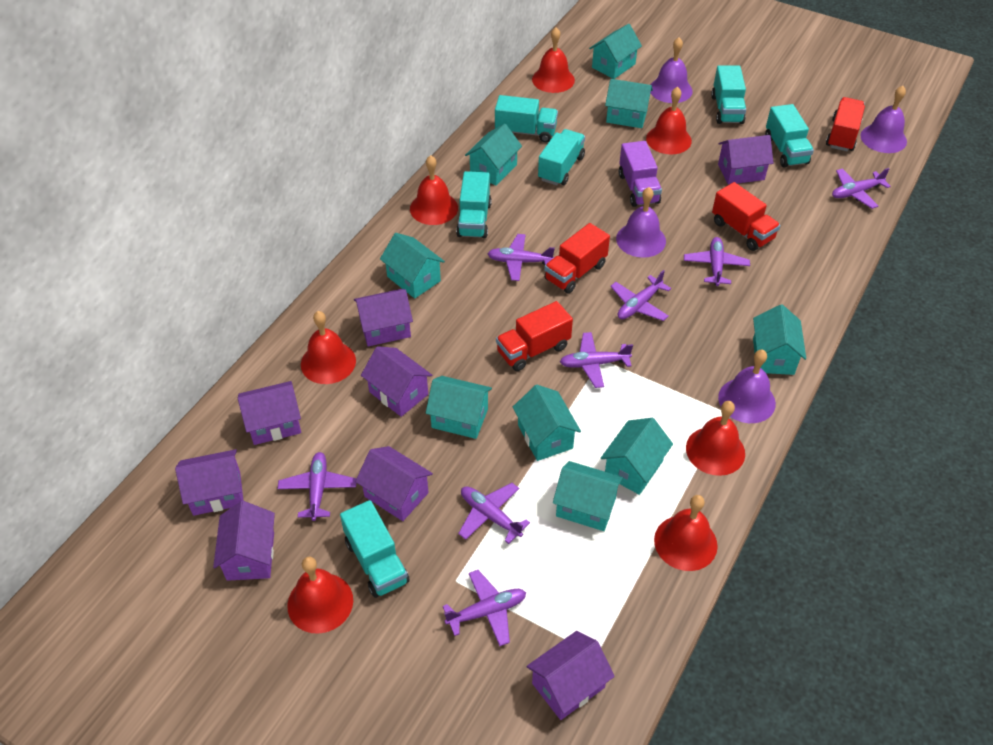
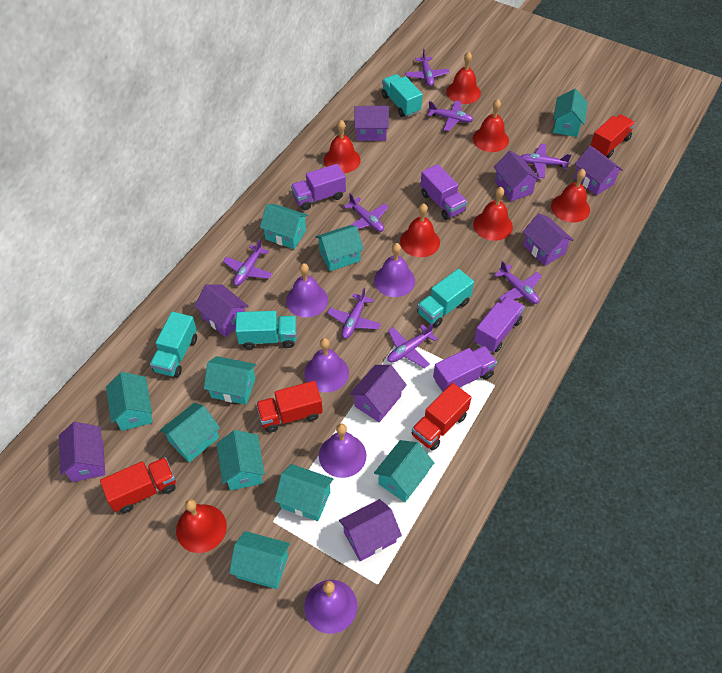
purple bell: 4 -> 5
purple truck: 1 -> 4
turquoise house: 9 -> 10
turquoise truck: 6 -> 4

